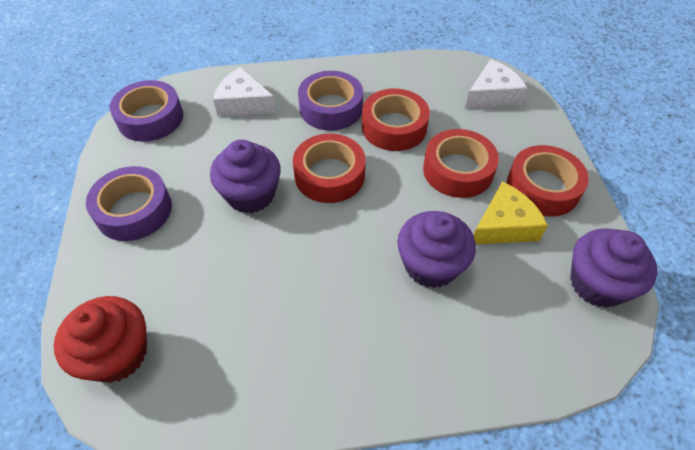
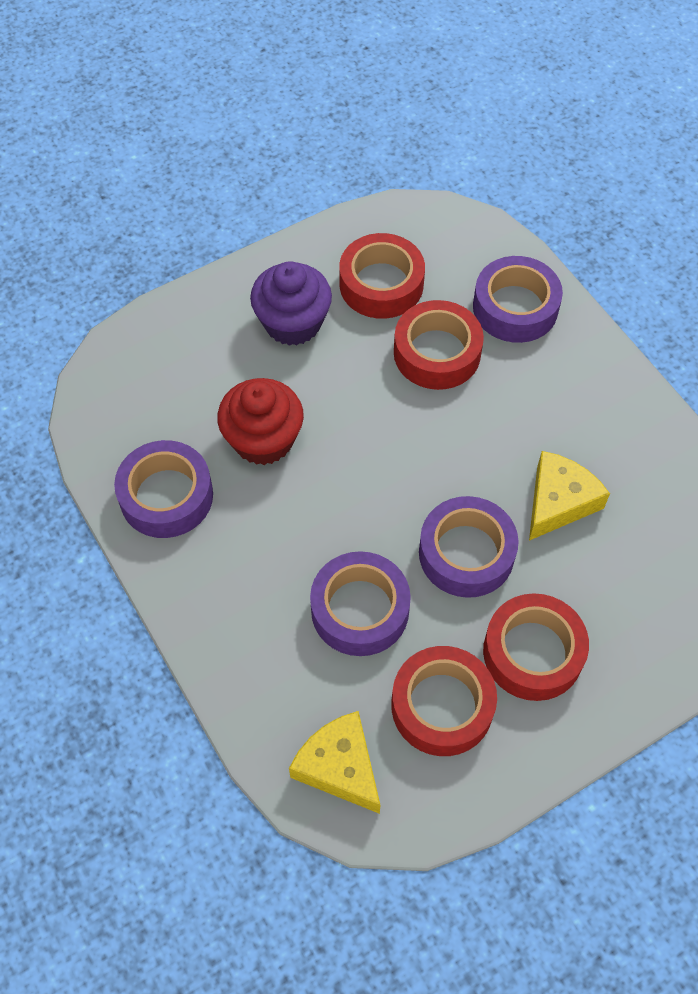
purple cupcake: 3 -> 1
purple tape: 3 -> 4
white cheese: 2 -> 0
yellow cheese: 1 -> 2

